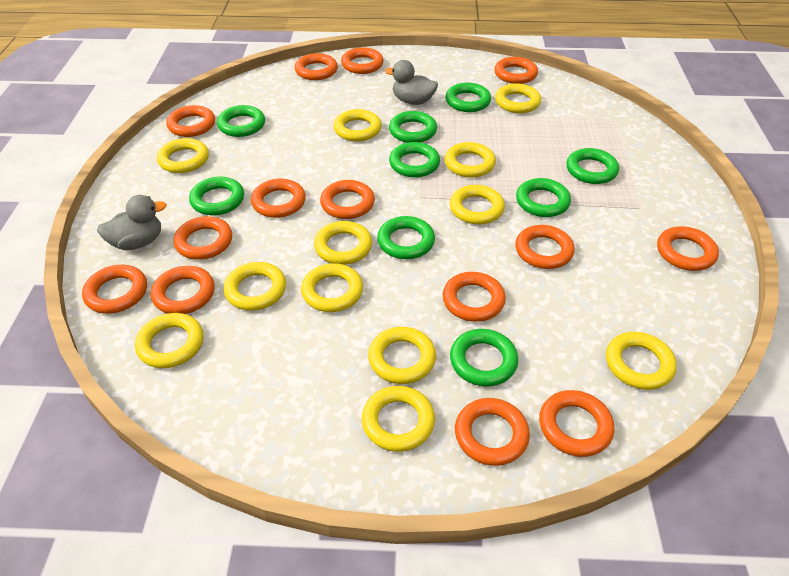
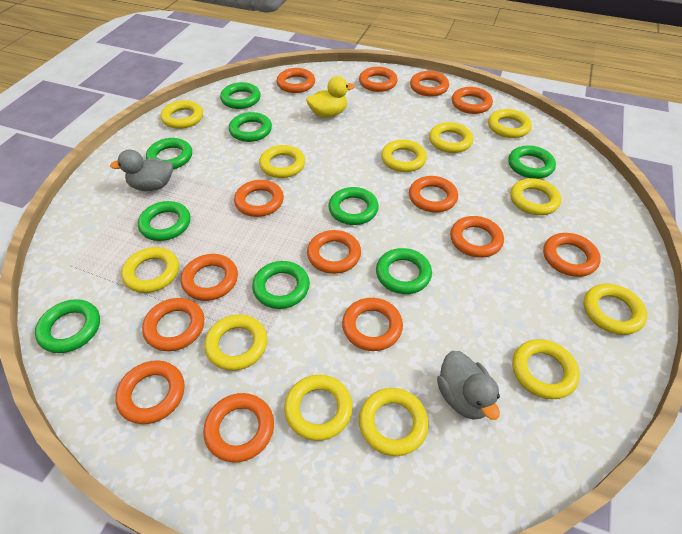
yellow duck: 0 -> 1

